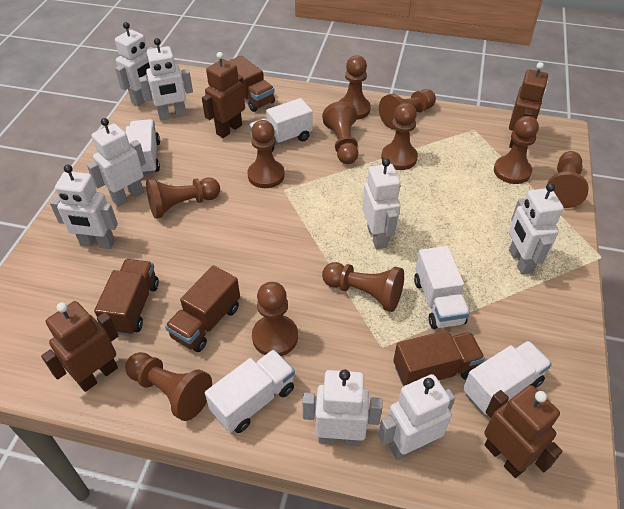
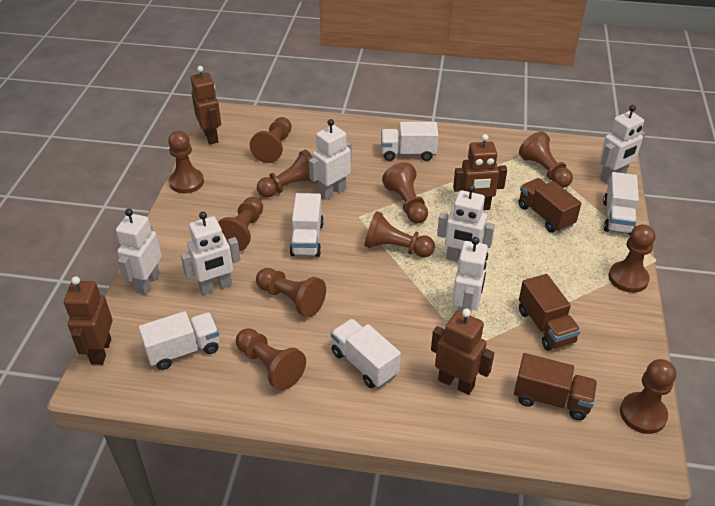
brown truck: 4 -> 3
white robot: 8 -> 6

